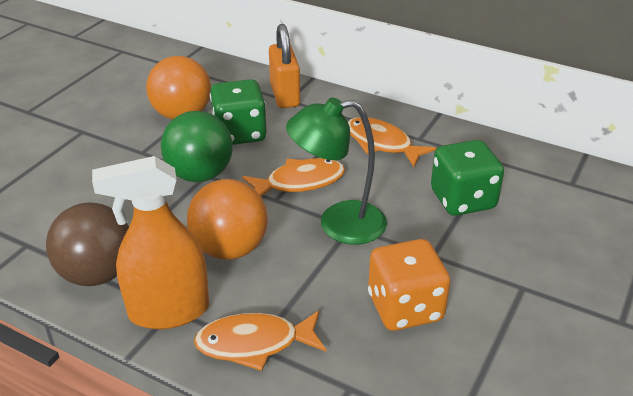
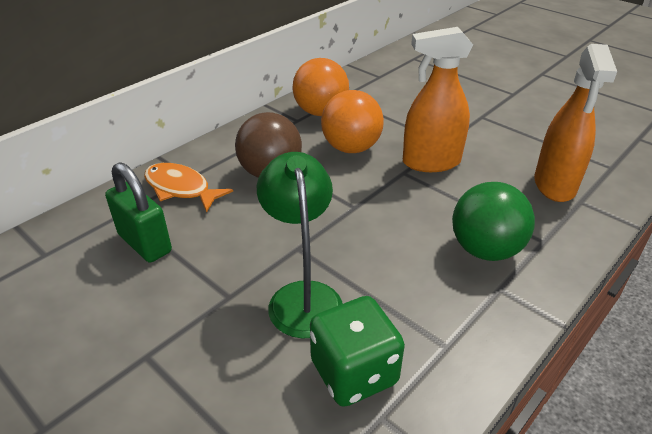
green dice: 2 -> 1
green padlock: 0 -> 1
orange dice: 1 -> 0
orange fish: 3 -> 1
orange padlock: 1 -> 0
orange spray bottle: 1 -> 2

